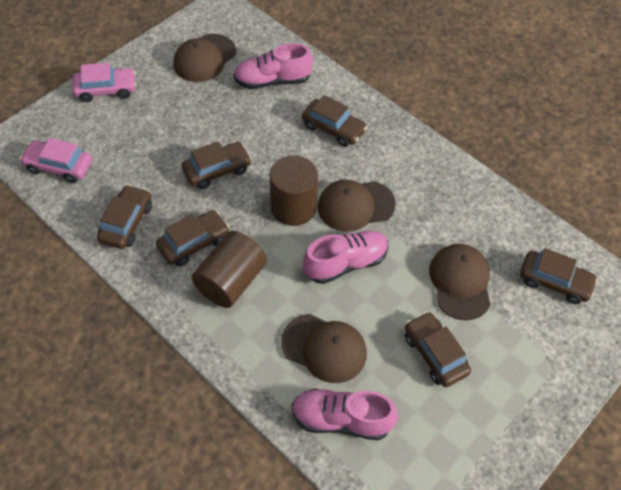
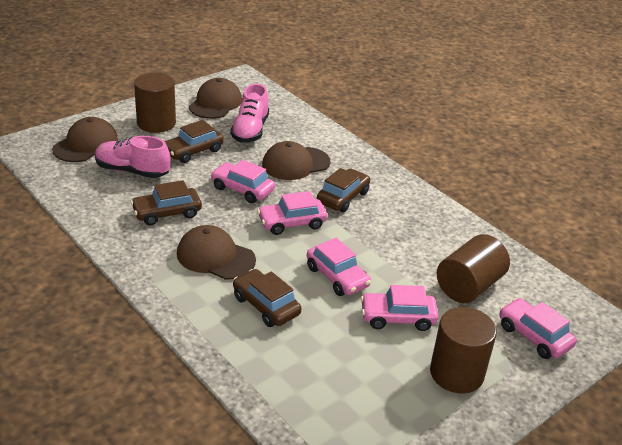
brown car: 6 -> 4
brown cylinder: 2 -> 3
pink car: 2 -> 5
pink shoe: 3 -> 2

